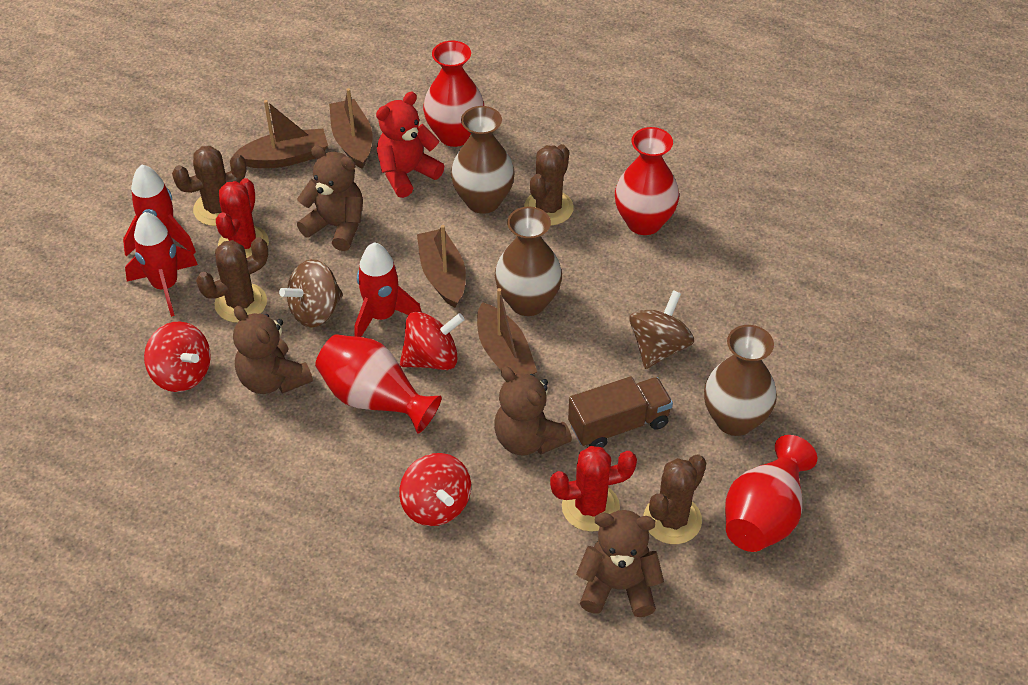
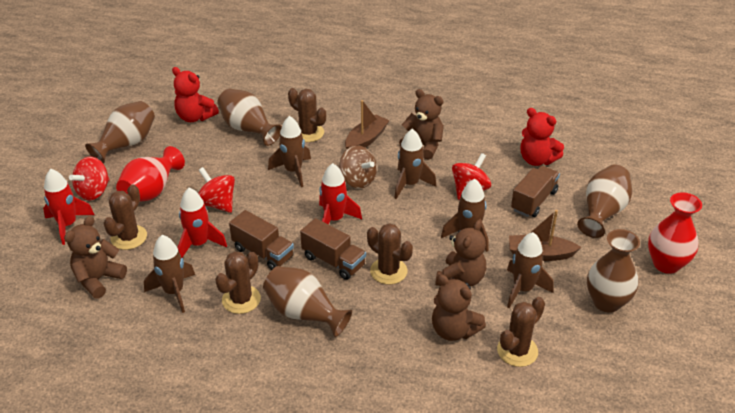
brown boat: 4 -> 2
brown cactus: 4 -> 5
brown rocket: 0 -> 5
brown spinning top: 2 -> 1
brown truck: 1 -> 3
brown vase: 3 -> 5
red cactus: 2 -> 0
red teddy bear: 1 -> 2
red vase: 4 -> 2

